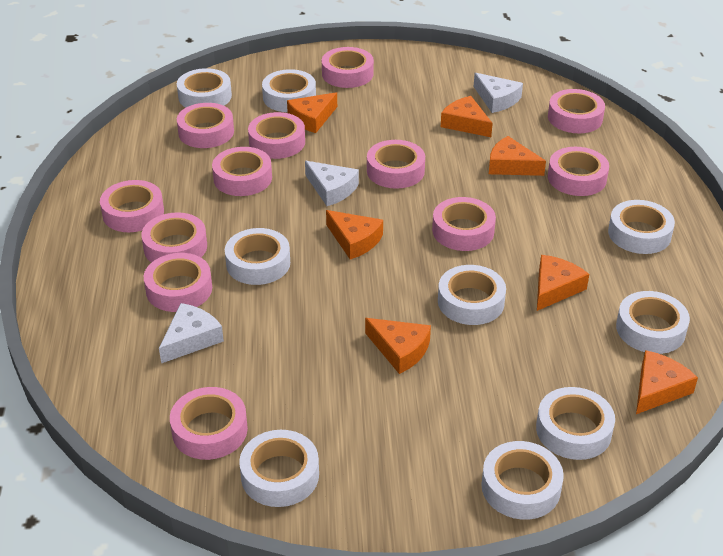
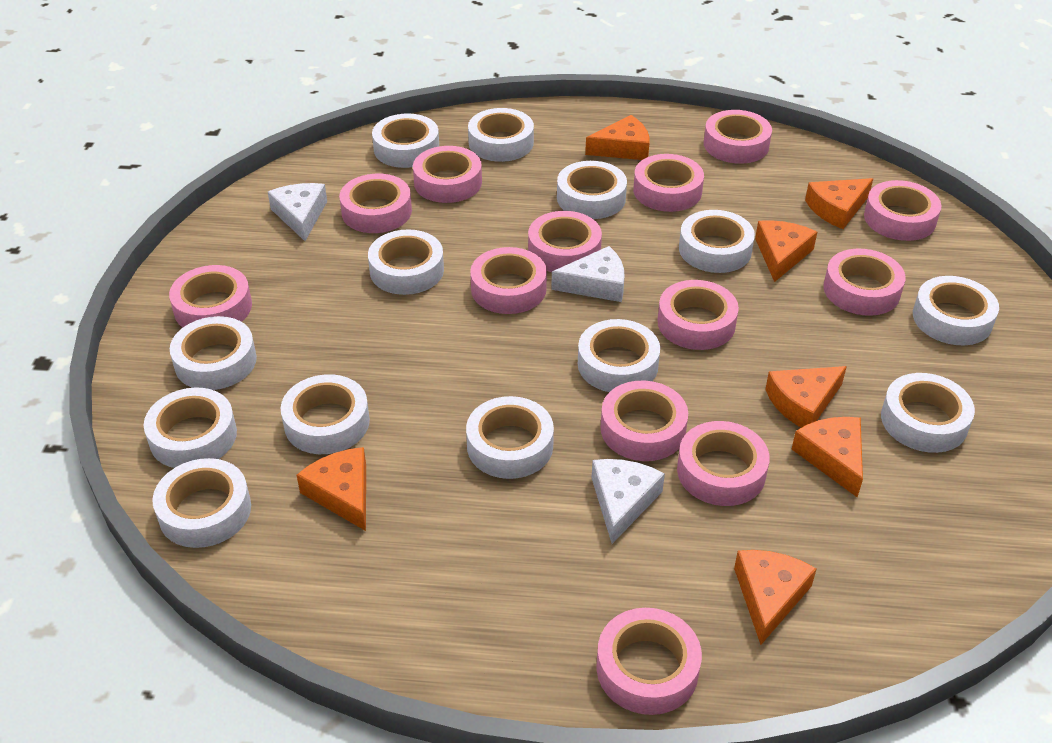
pink tape: 12 -> 13
white tape: 9 -> 13

